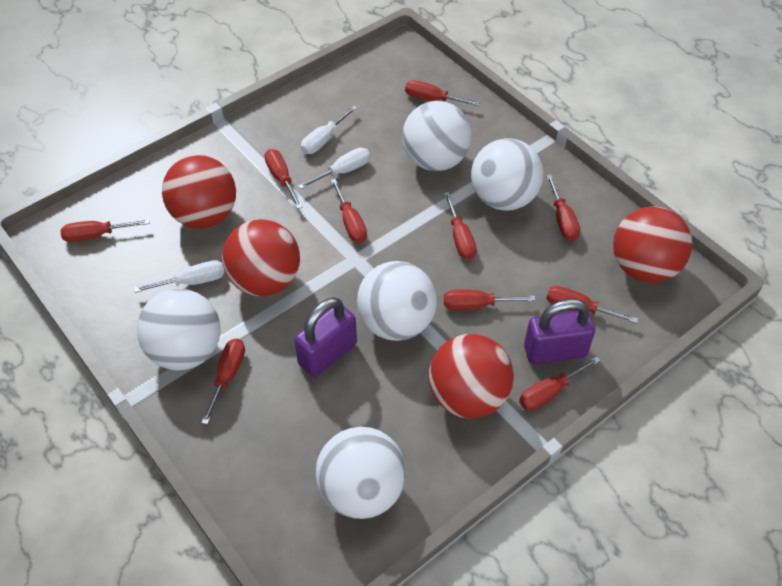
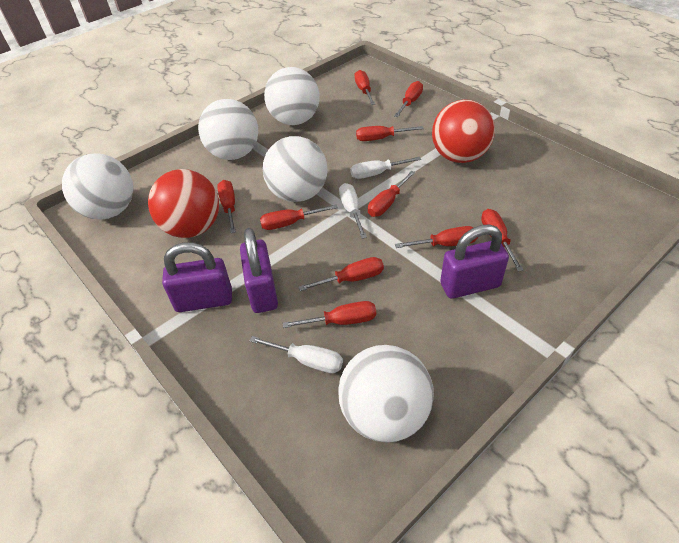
purple padlock: 2 -> 3
red ball: 4 -> 2

